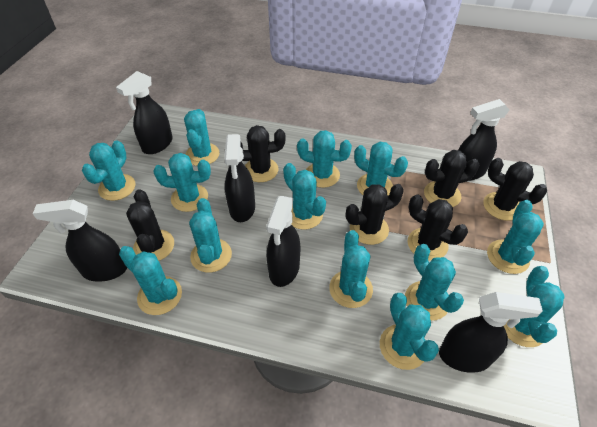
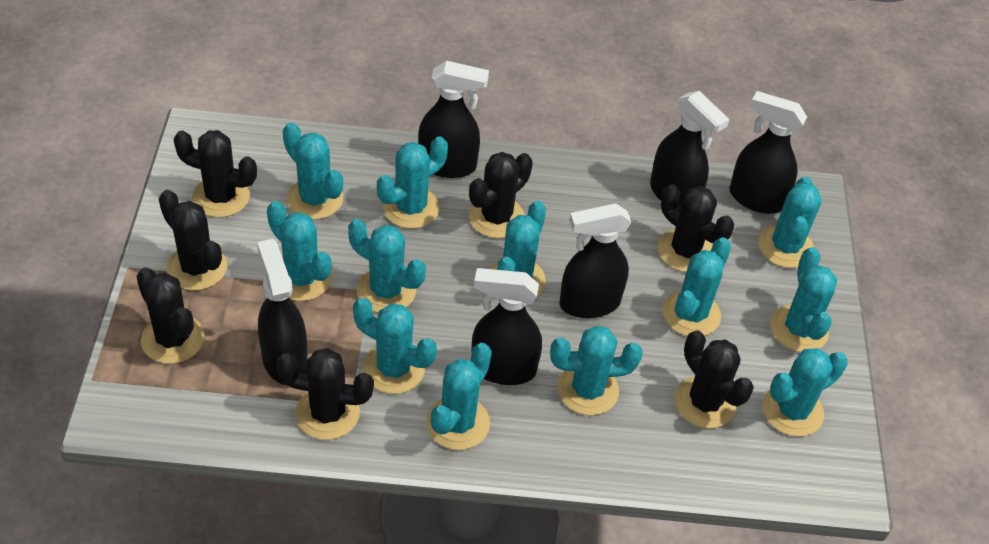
black cactus: 6 -> 7
turquoise cactus: 13 -> 12

